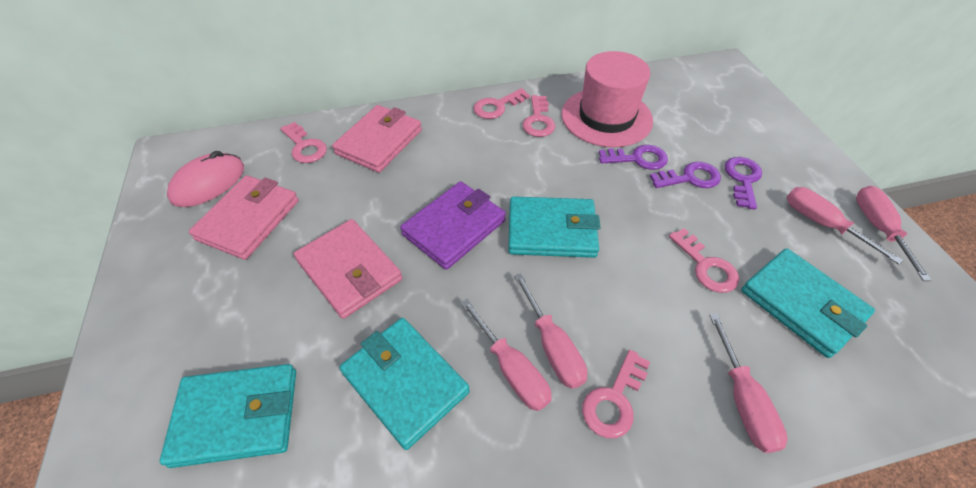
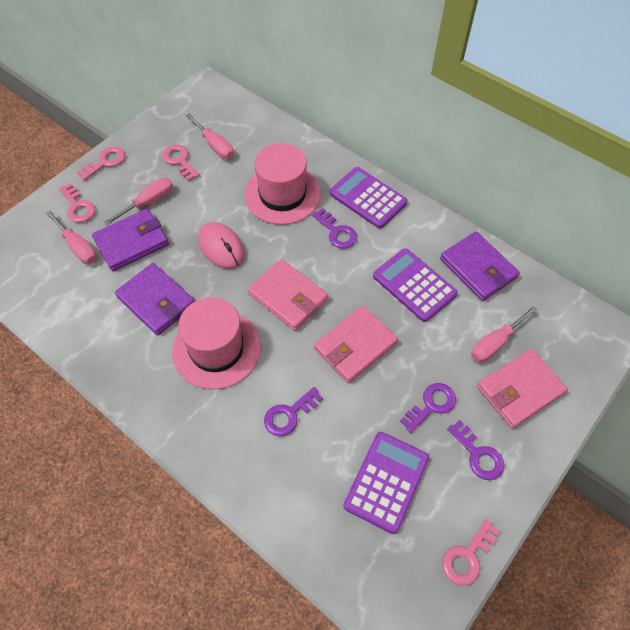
pink hat: 1 -> 2
pink key: 5 -> 4
pink screwdriver: 5 -> 4
purple calculator: 0 -> 3
purple key: 3 -> 4
purple wallet: 1 -> 3
turquoise wallet: 4 -> 0

